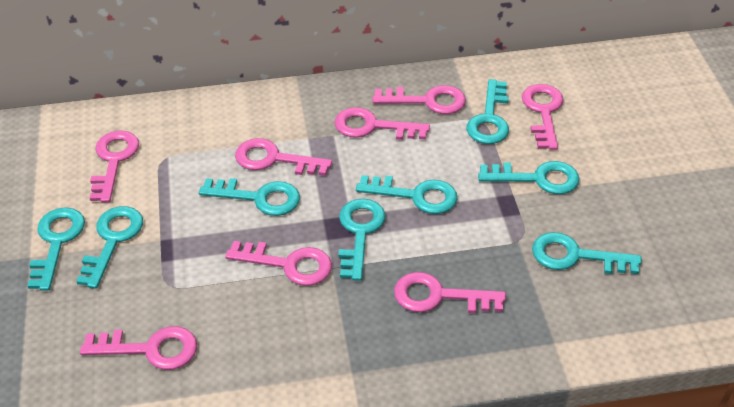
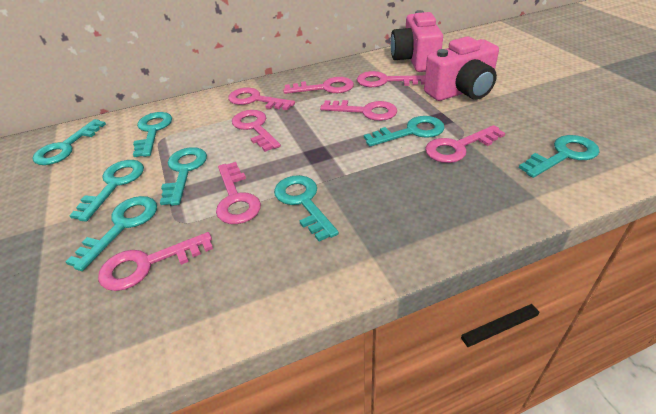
pink camera: 0 -> 2

